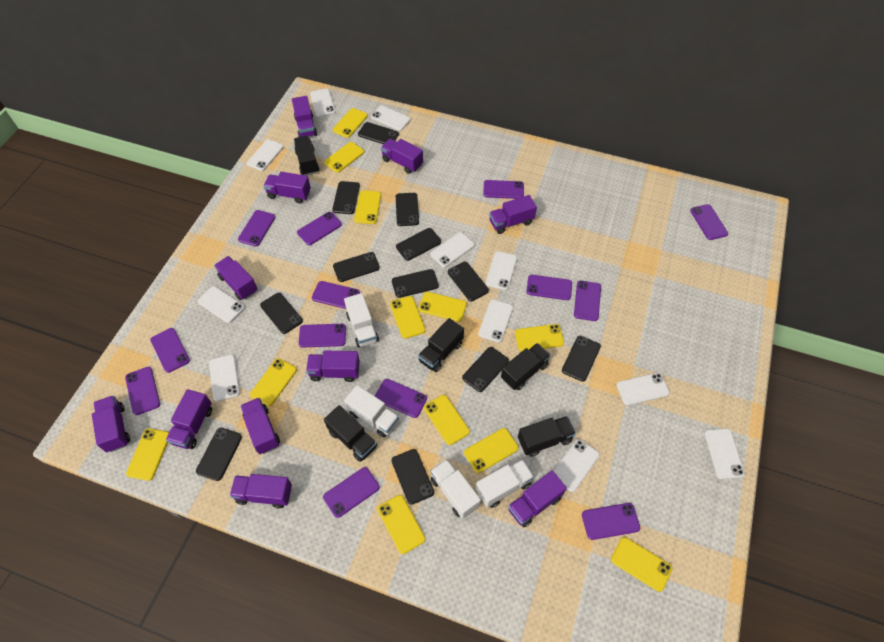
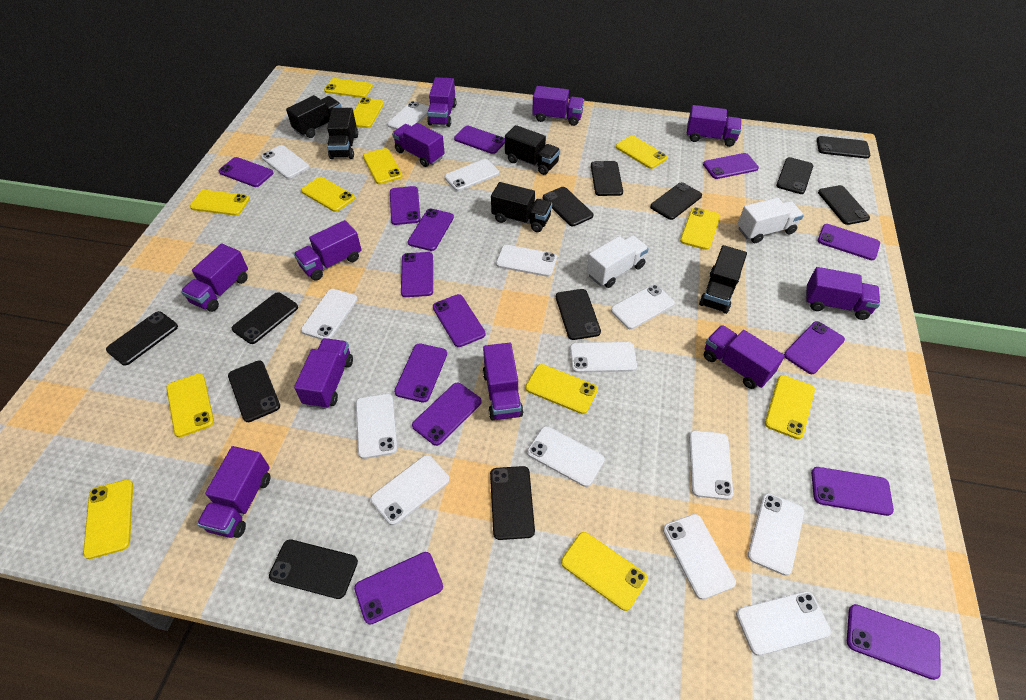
purple phone: 13 -> 14
white phone: 11 -> 14
white truck: 4 -> 2

